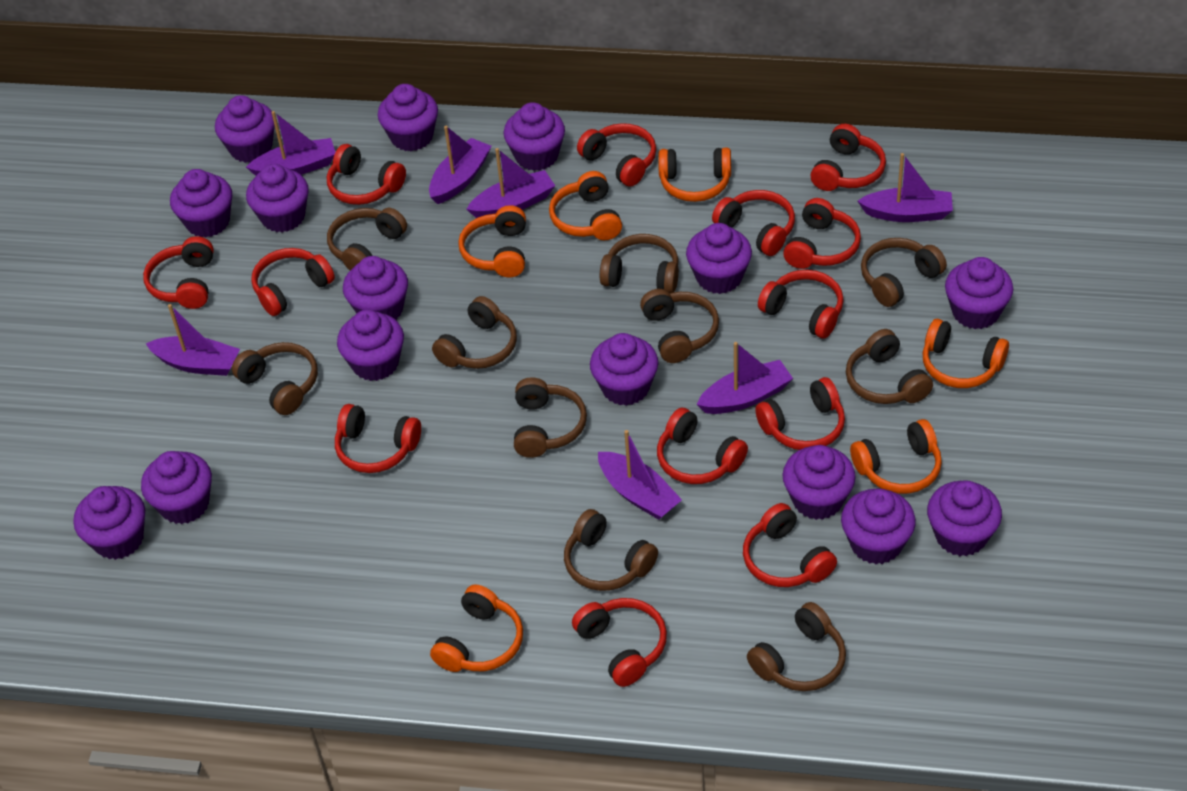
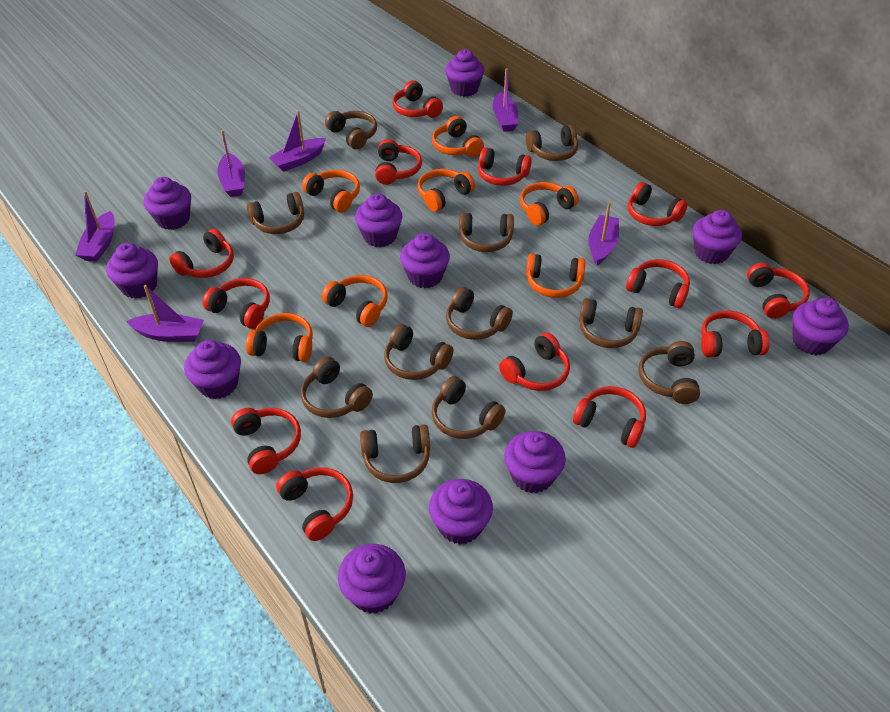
brown headphones: 10 -> 11
orange headphones: 6 -> 7
purple boat: 7 -> 6
purple cupcake: 15 -> 11

